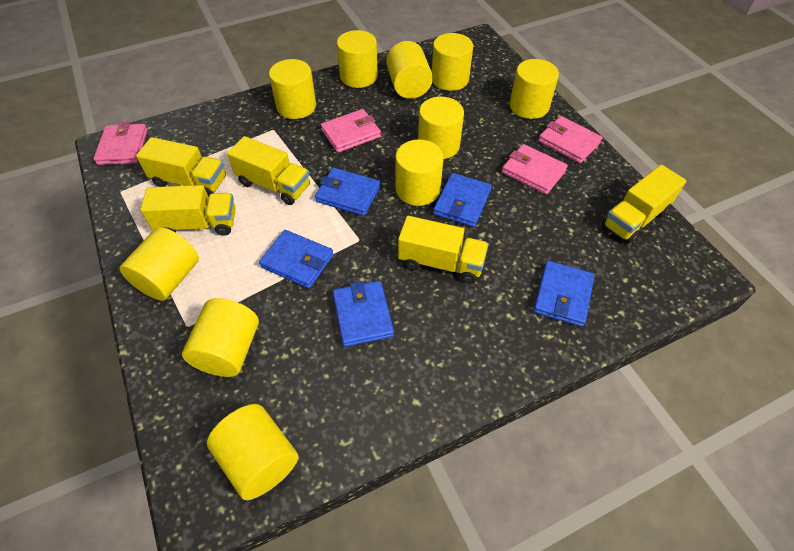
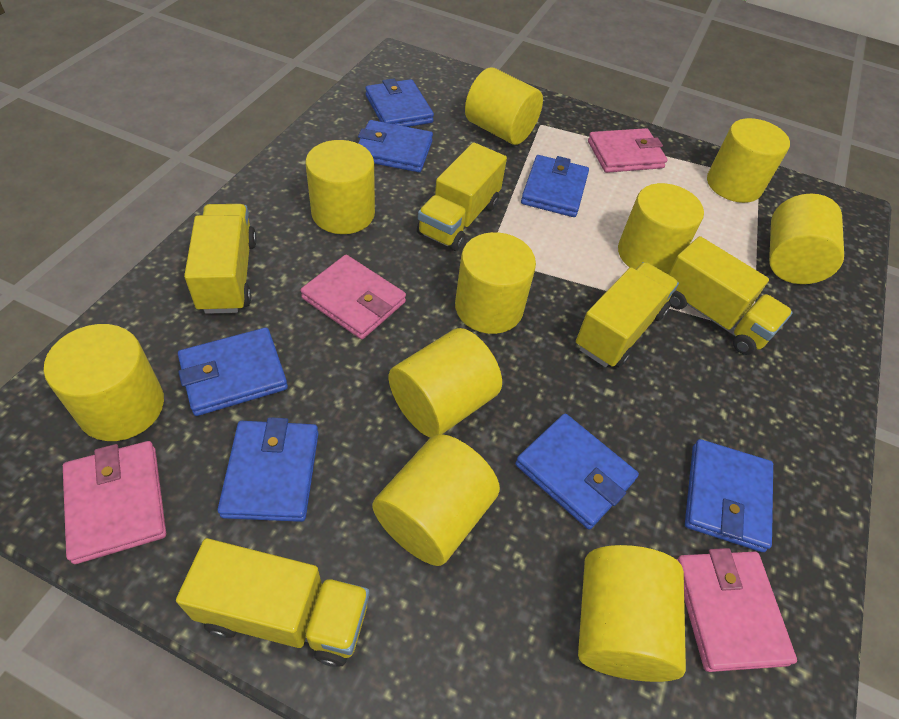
blue wallet: 5 -> 7

